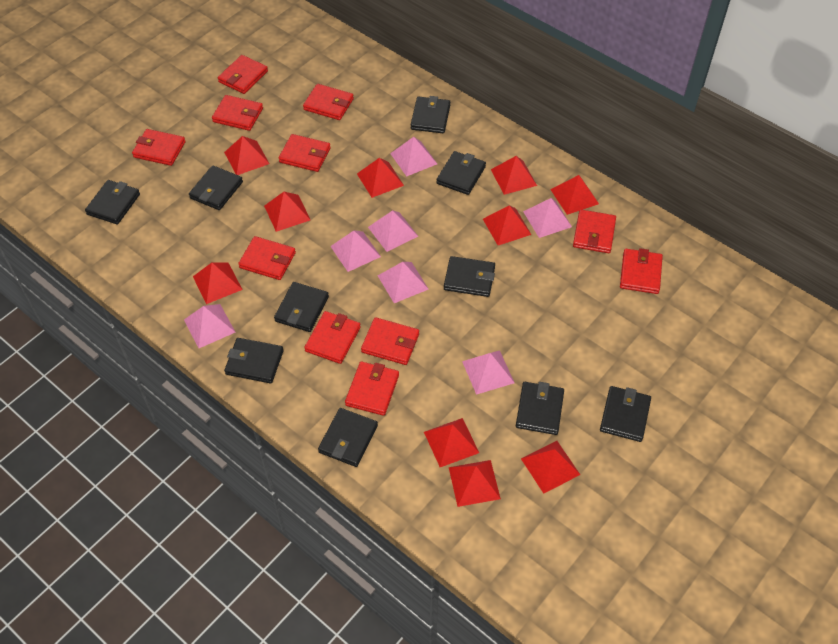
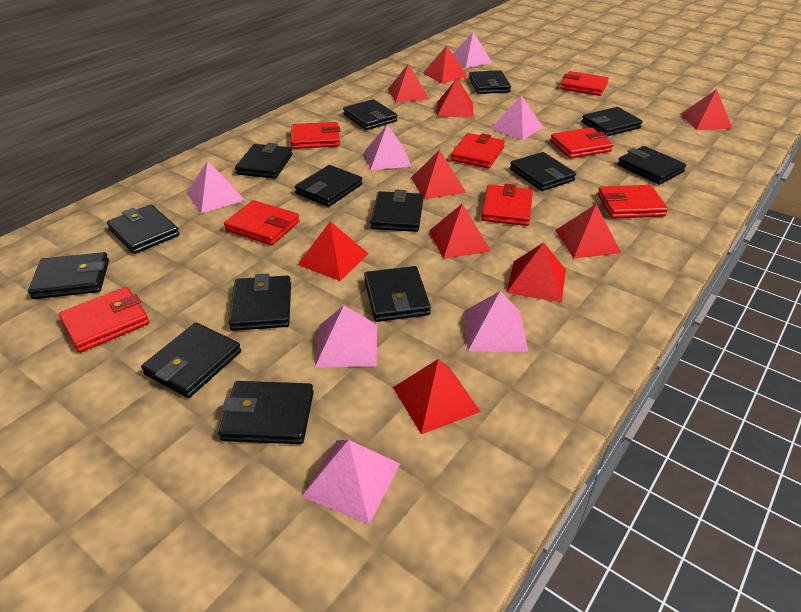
black wallet: 10 -> 14
red wallet: 11 -> 8

